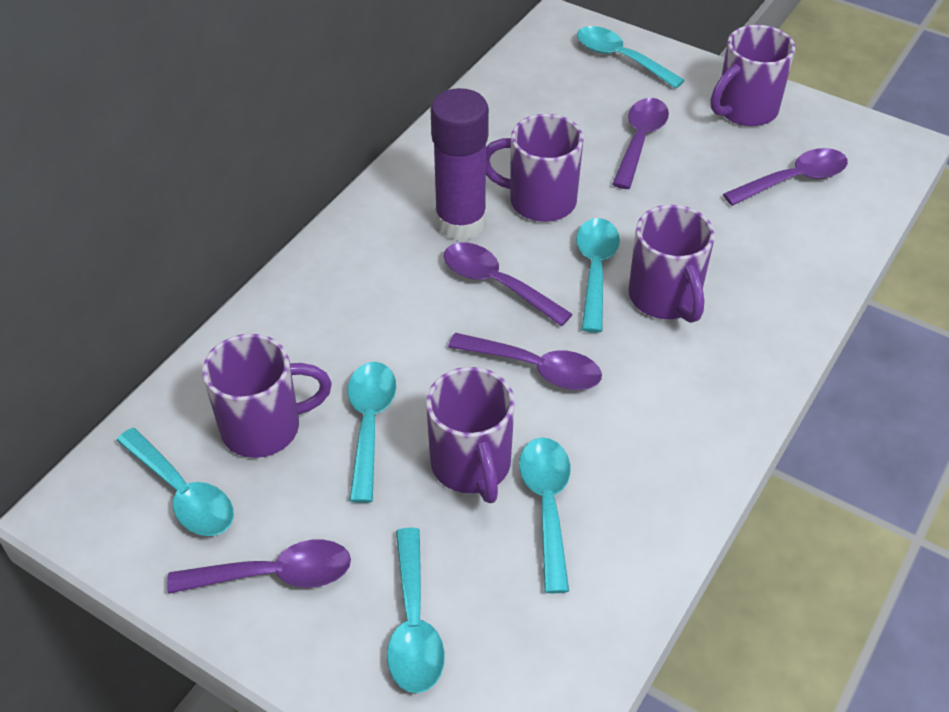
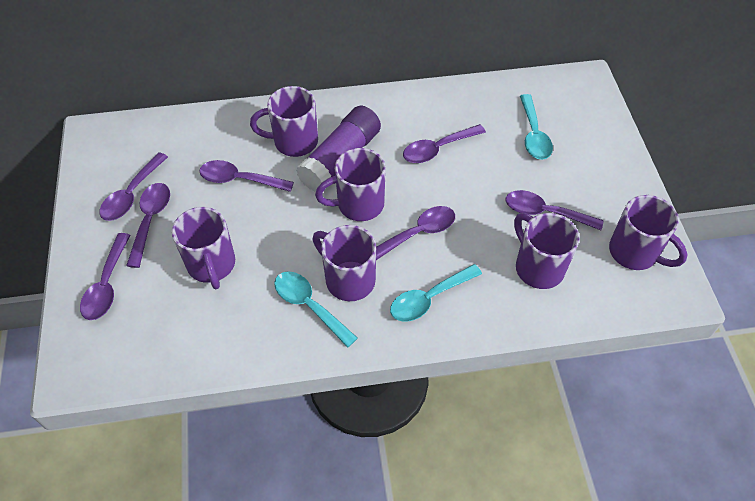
purple mug: 5 -> 6
purple spoon: 5 -> 7
turquoise spoon: 6 -> 3

